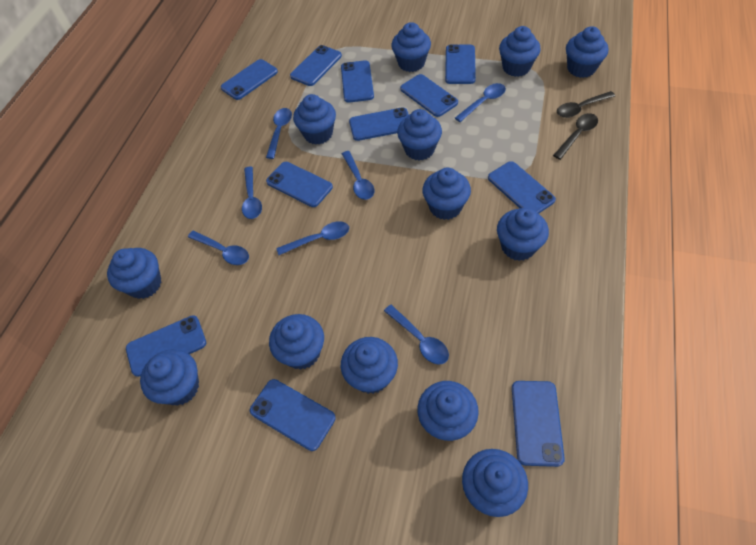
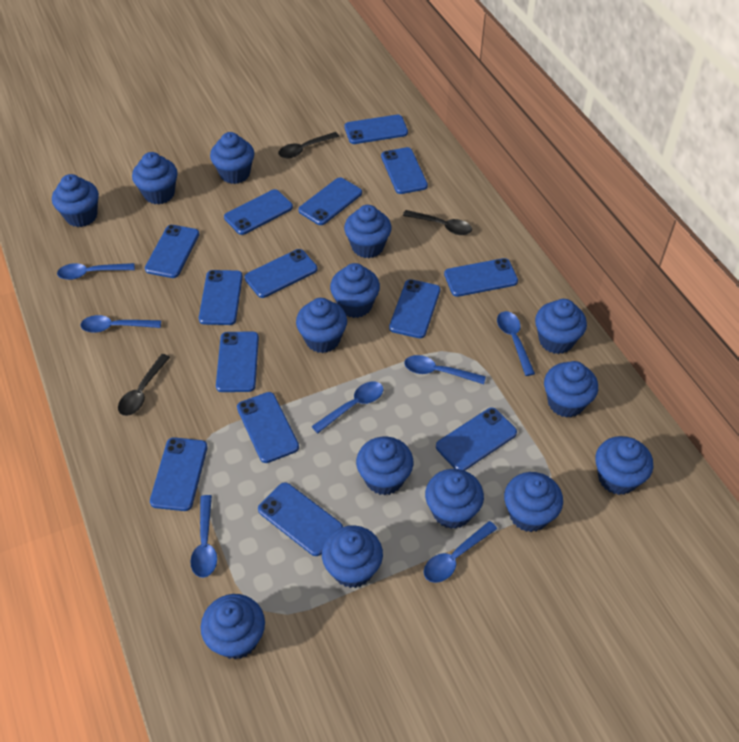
black spoon: 2 -> 3
blue cupcake: 13 -> 14
blue phone: 11 -> 14

